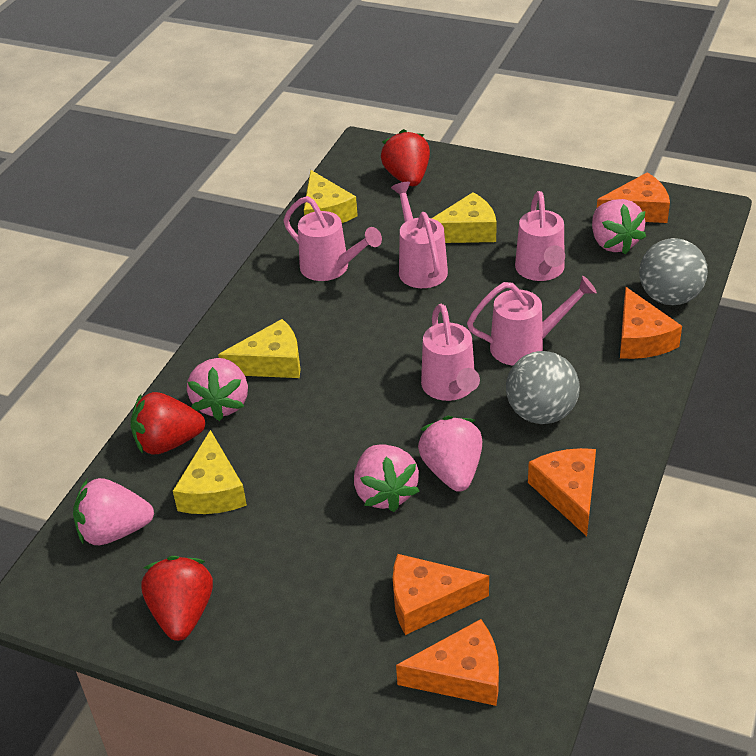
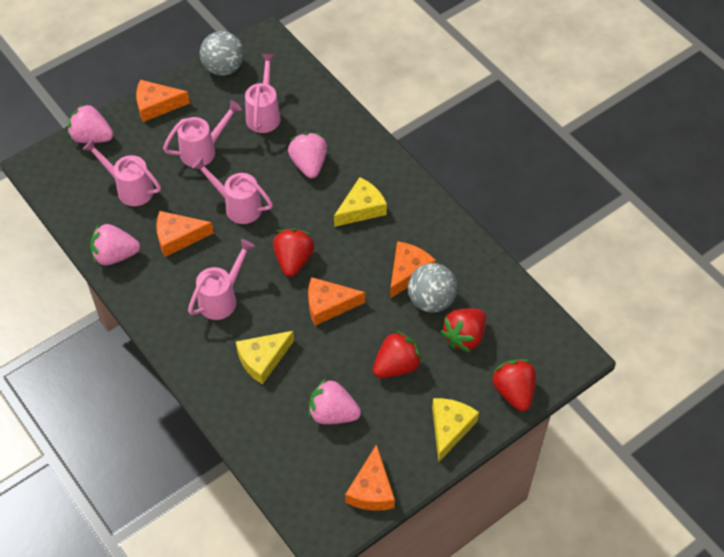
pink strawberry: 5 -> 4
red strawberry: 3 -> 4
yellow cheese: 4 -> 3

